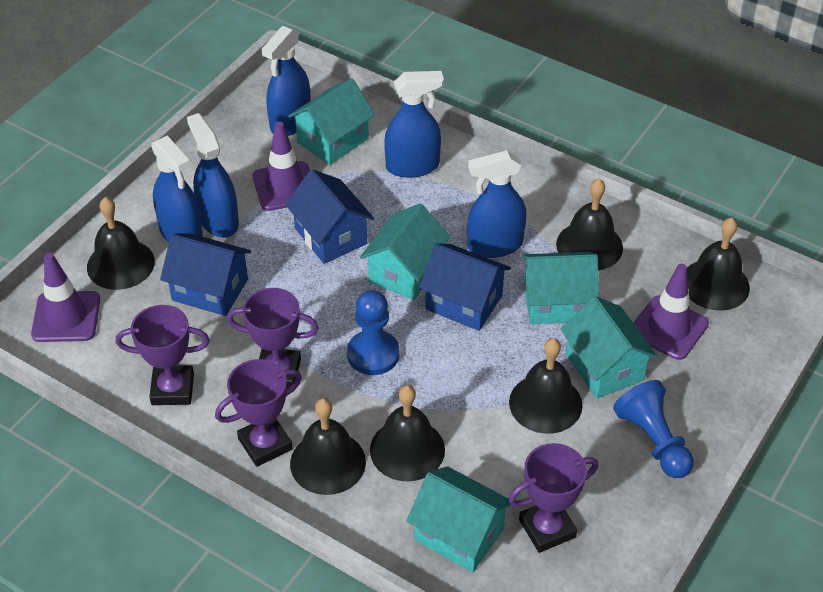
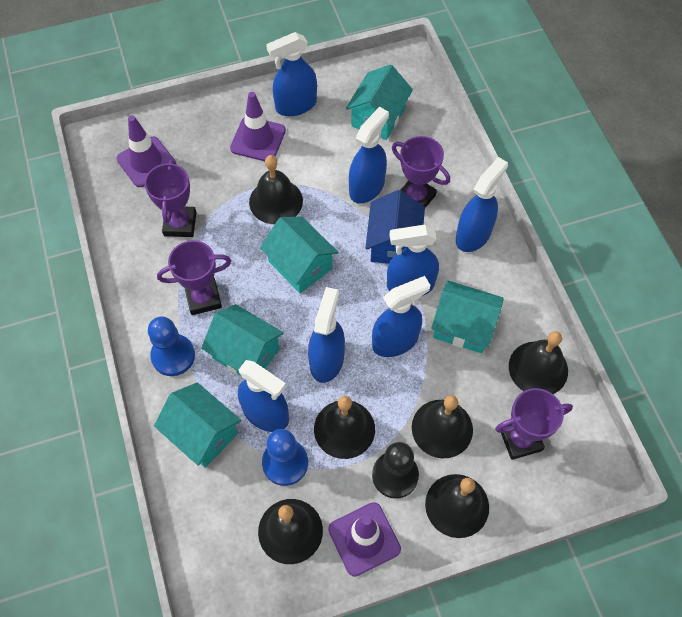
black pawn: 0 -> 1
blue house: 3 -> 1
blue spray bottle: 5 -> 7

